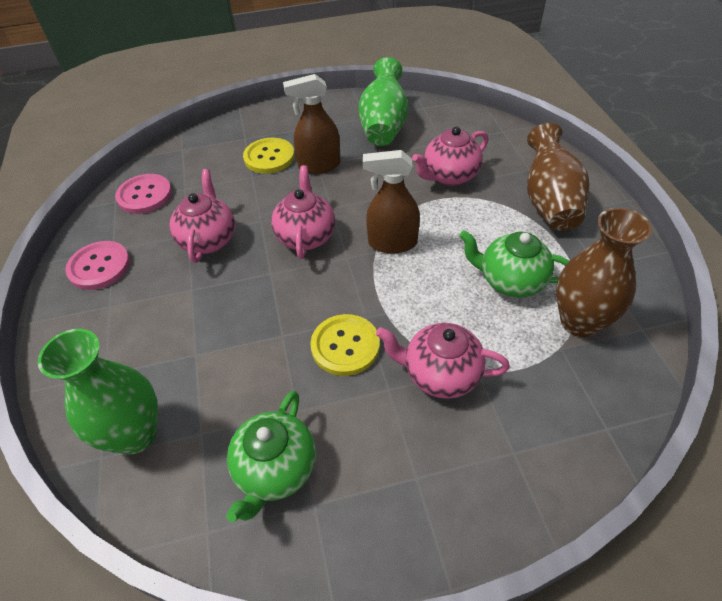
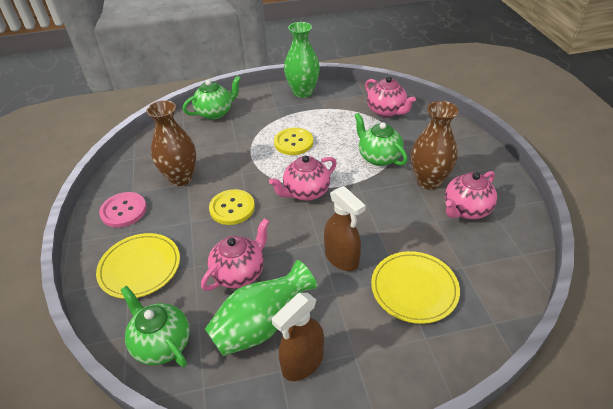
green teapot: 2 -> 3
pink button: 2 -> 1
yellow plate: 0 -> 2

